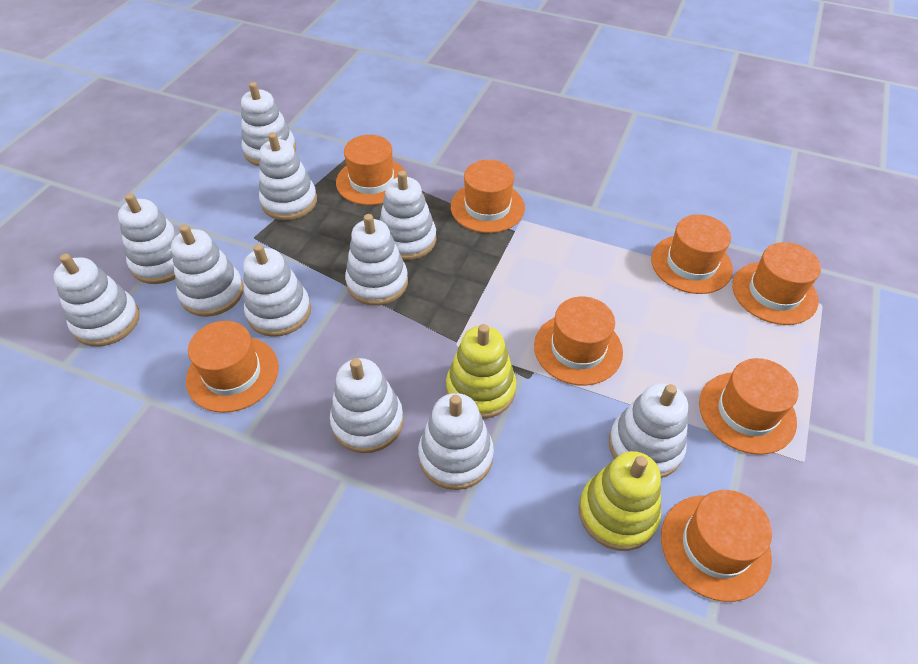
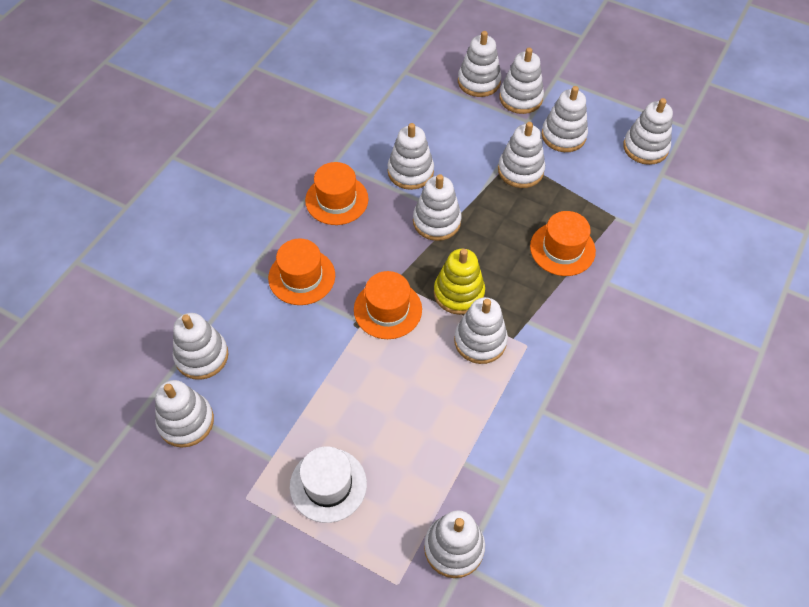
orange hat: 8 -> 4
white hat: 0 -> 1
yellow stacking toy: 2 -> 1

